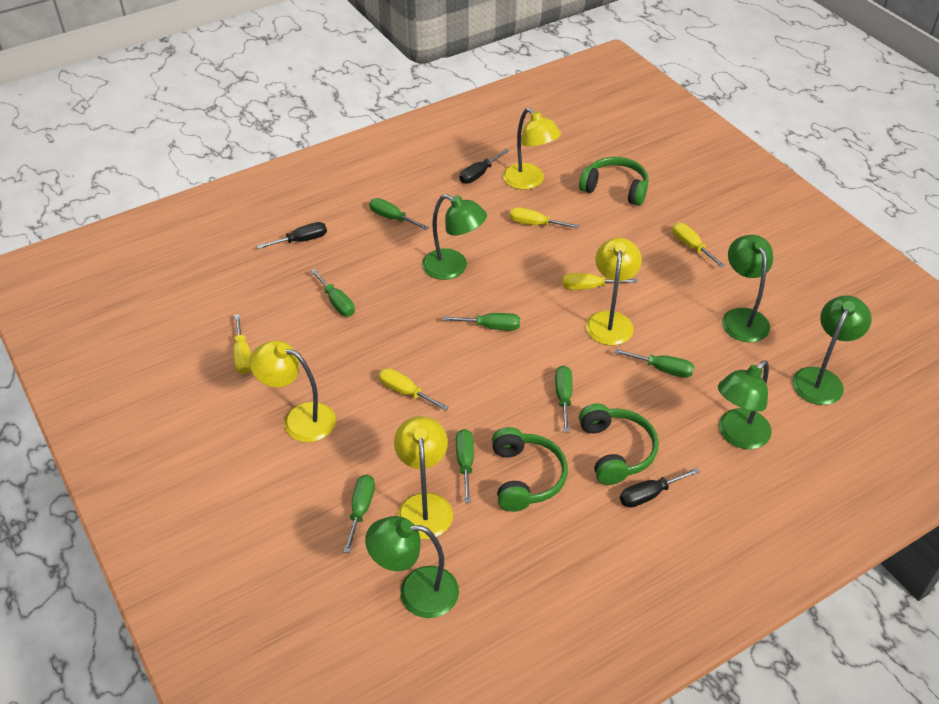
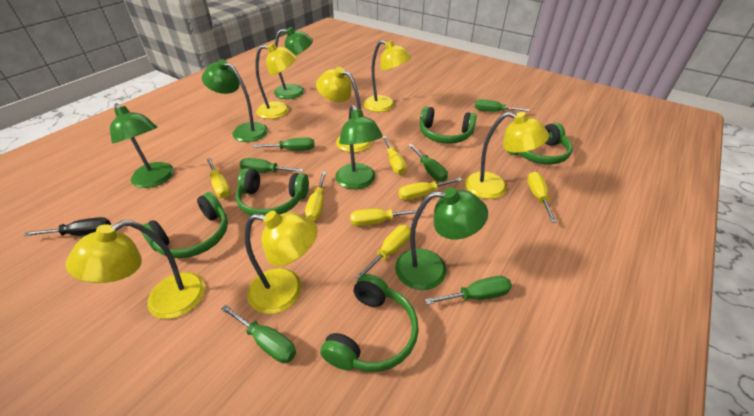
black screwdriver: 3 -> 1
green headphones: 3 -> 5
green screwdriver: 7 -> 6
yellow lamp: 4 -> 6
yellow screwdriver: 5 -> 7

